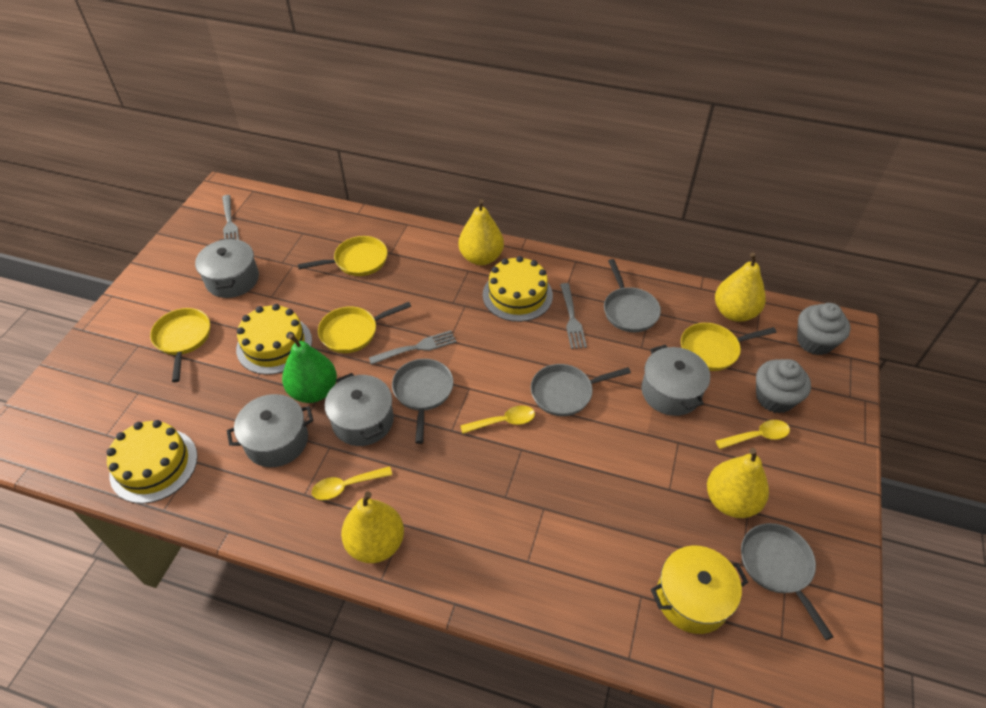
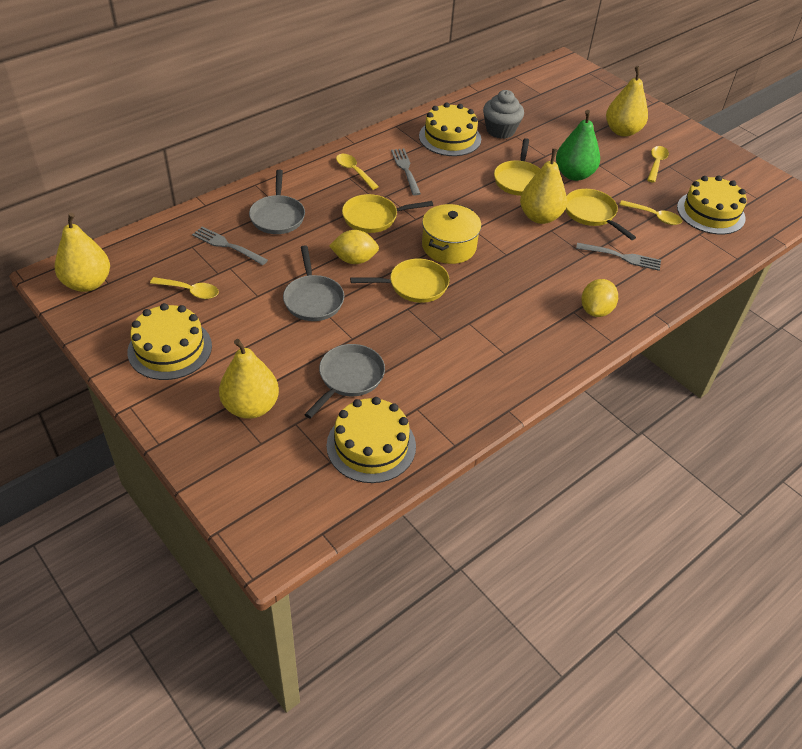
grey cupcake: 2 -> 1
grey pan: 4 -> 3
grey pot: 4 -> 0
yellow cake: 3 -> 4
yellow lemon: 0 -> 2
yellow spoon: 3 -> 4

